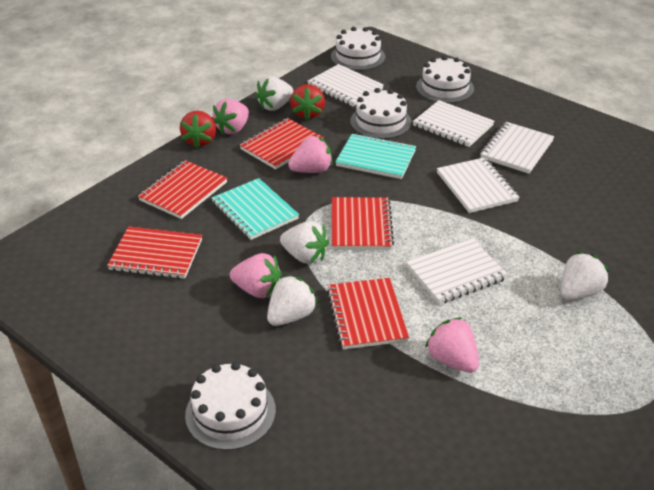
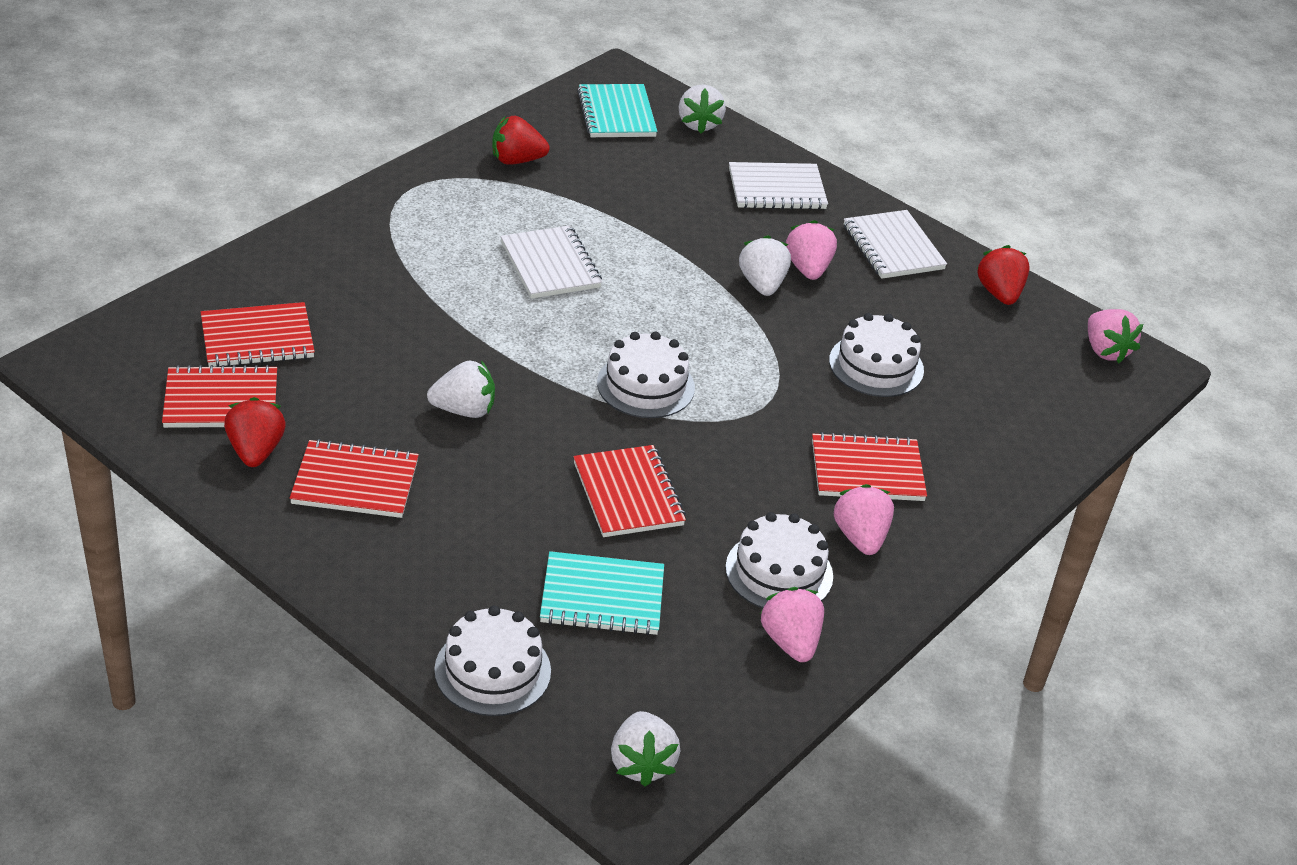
red strawberry: 2 -> 3
white notebook: 5 -> 3

